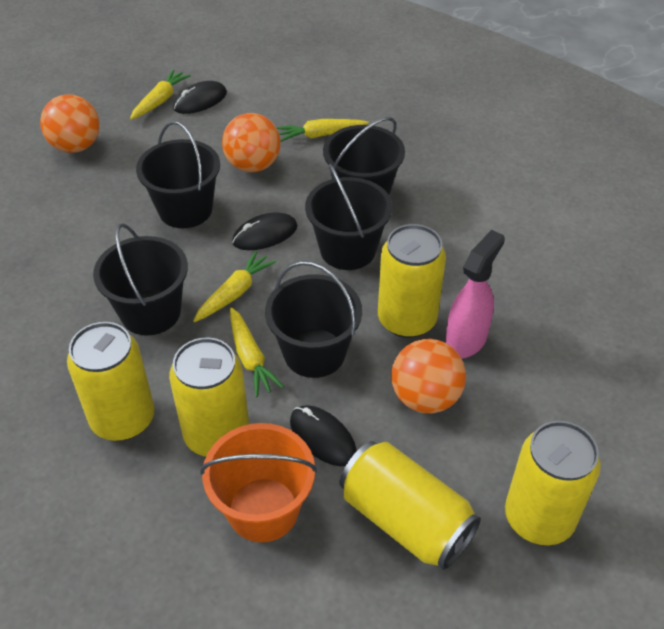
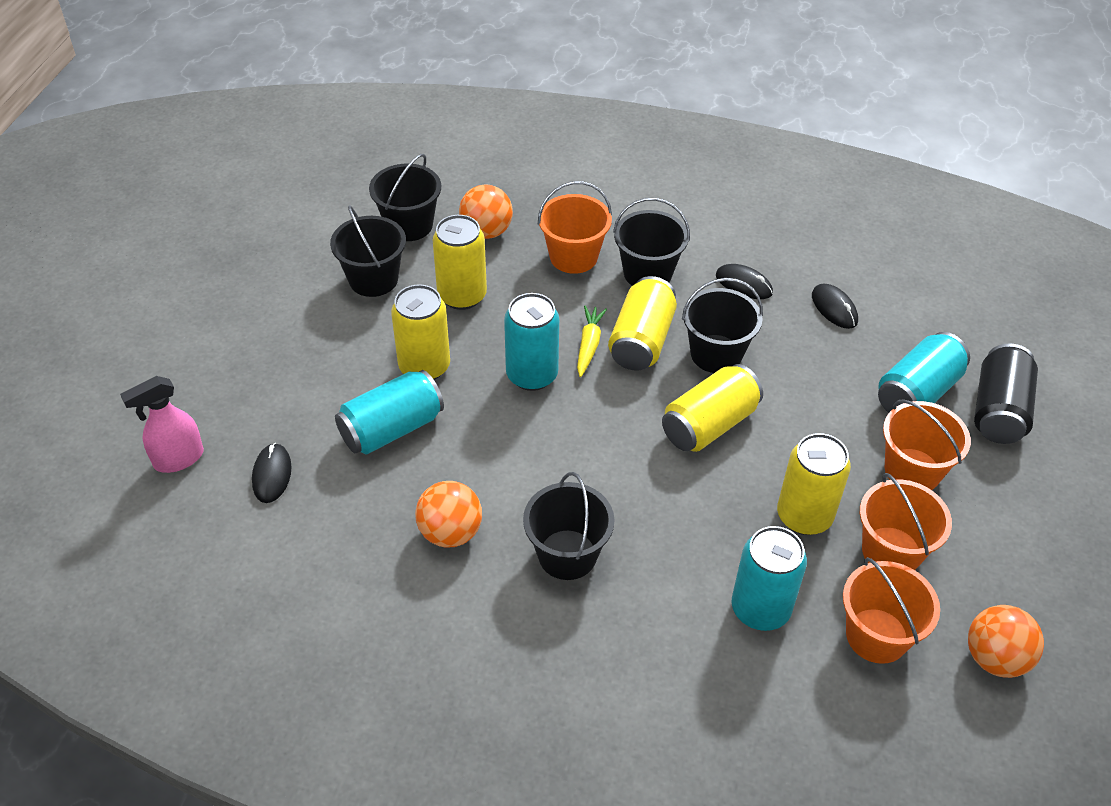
black can: 0 -> 1
orange bucket: 1 -> 4
turquoise can: 0 -> 4
yellow carrot: 4 -> 1

